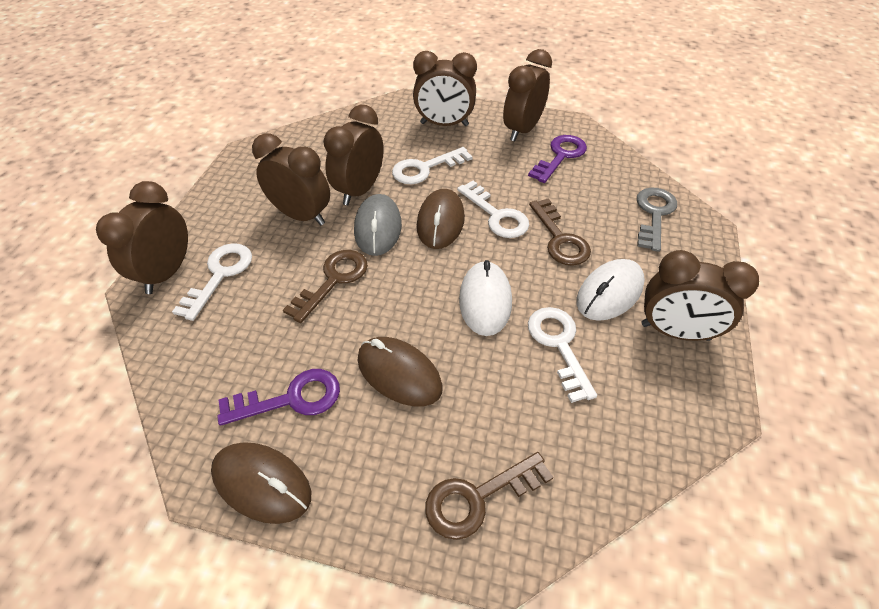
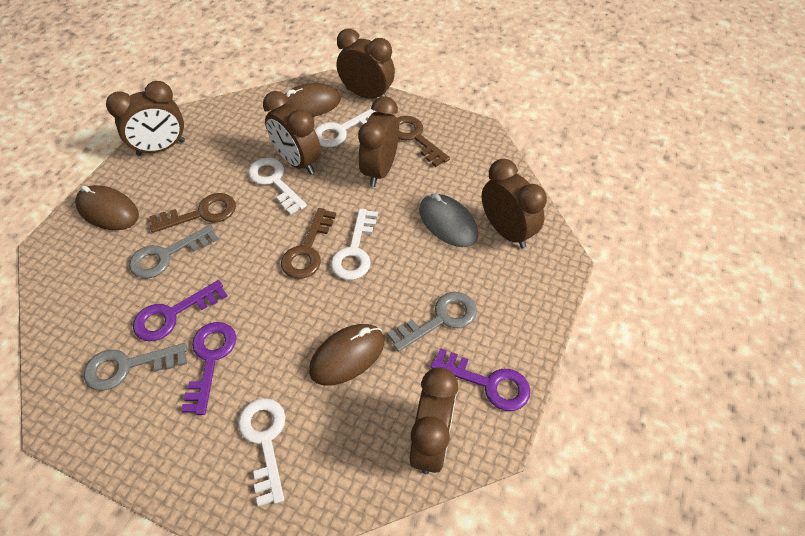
grey key: 1 -> 3
purple key: 2 -> 3
white mouse: 2 -> 0

